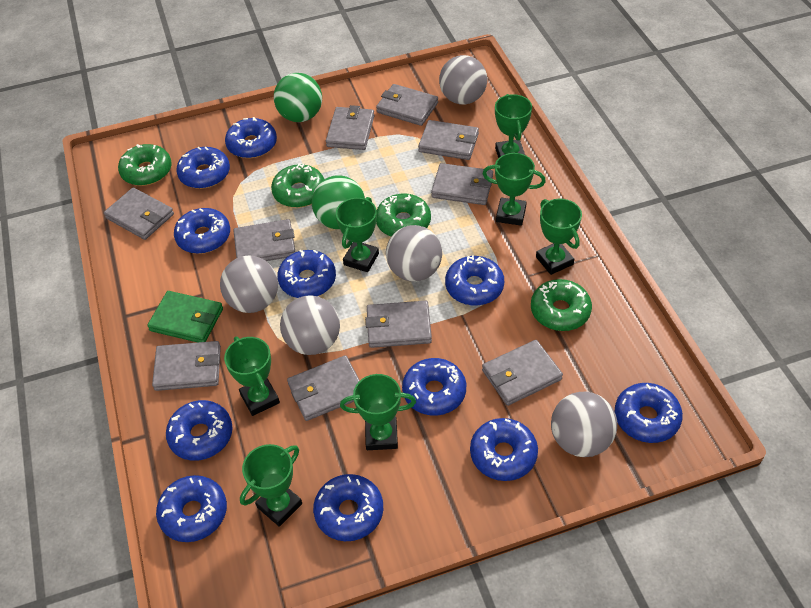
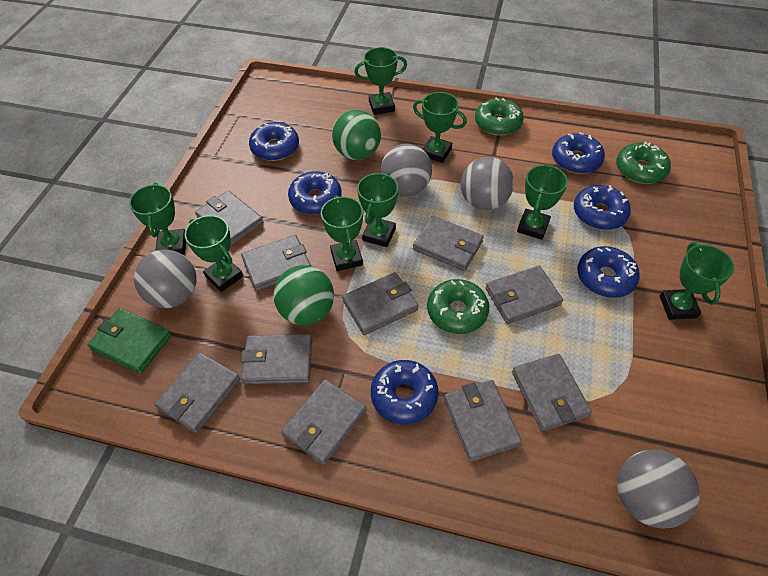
blue donut: 11 -> 6
green donut: 4 -> 3
green trophy: 7 -> 8
grey ball: 5 -> 4

